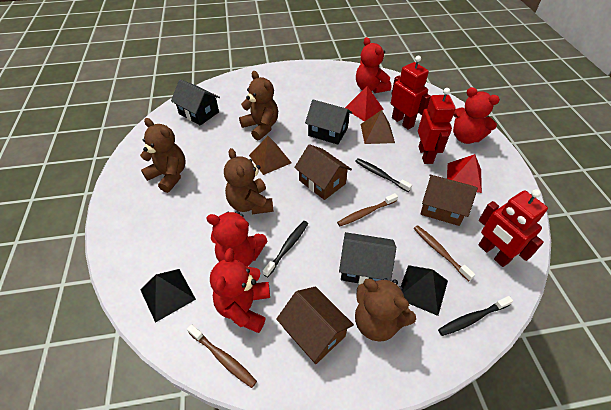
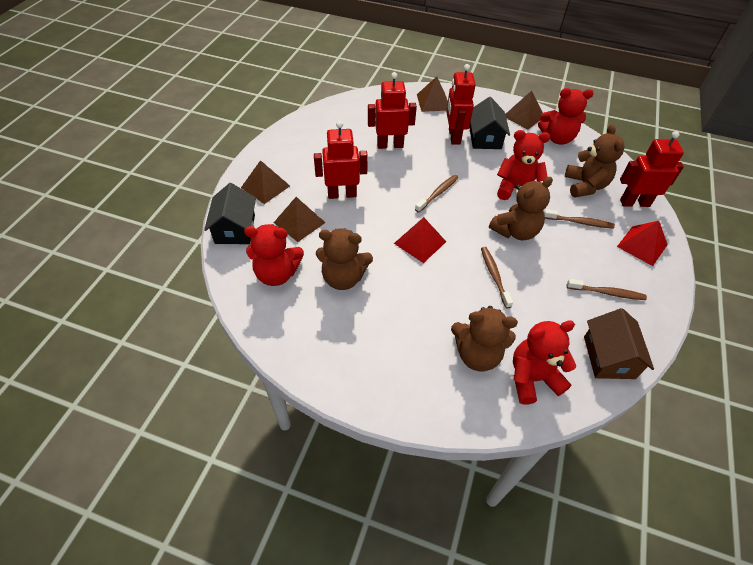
black house: 3 -> 2
black pyramid: 2 -> 0
black toothbrush: 3 -> 0
brown house: 3 -> 1
brown pyramid: 2 -> 4
brown toothbrush: 3 -> 4
red robot: 3 -> 4

